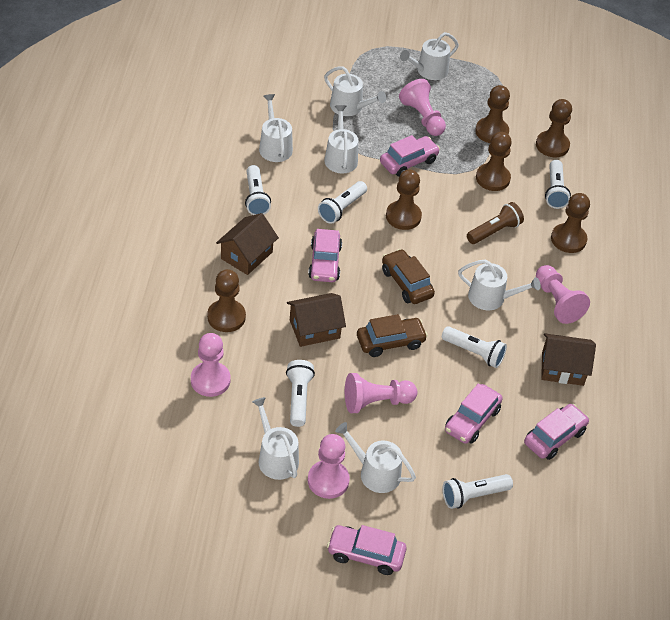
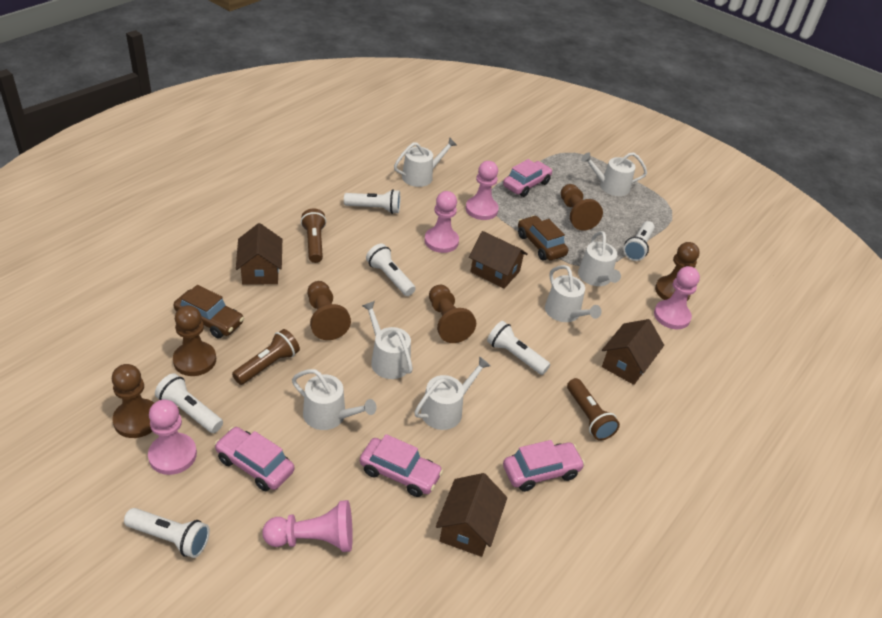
brown flashlight: 1 -> 3
brown house: 3 -> 4
pink car: 5 -> 4

